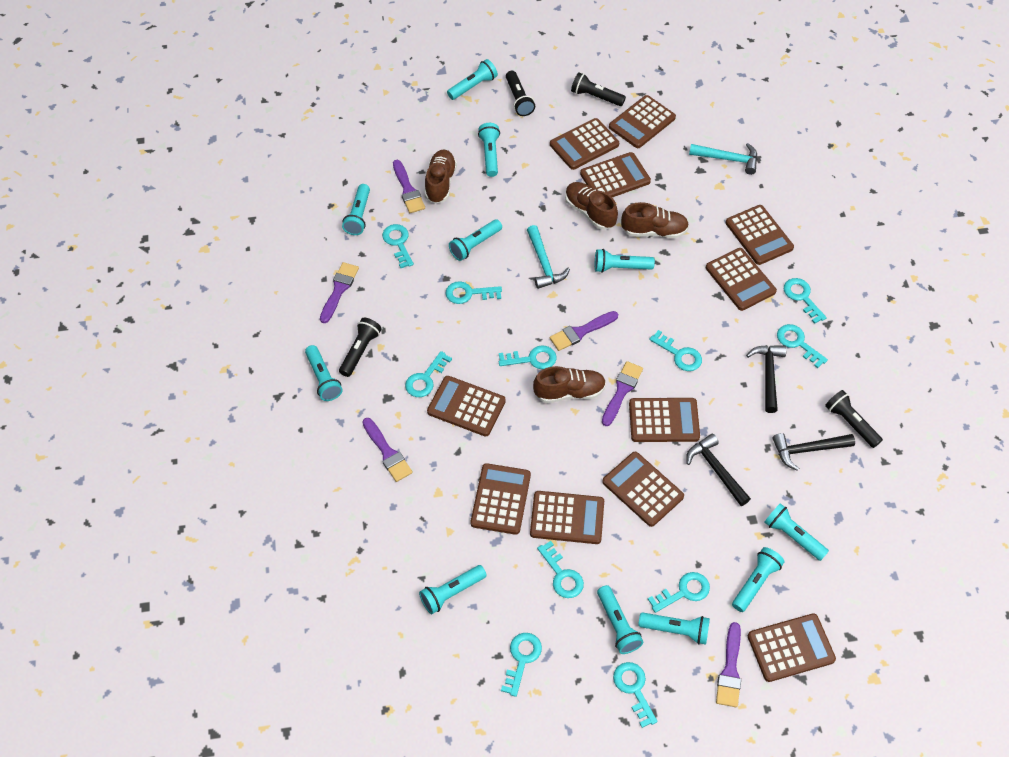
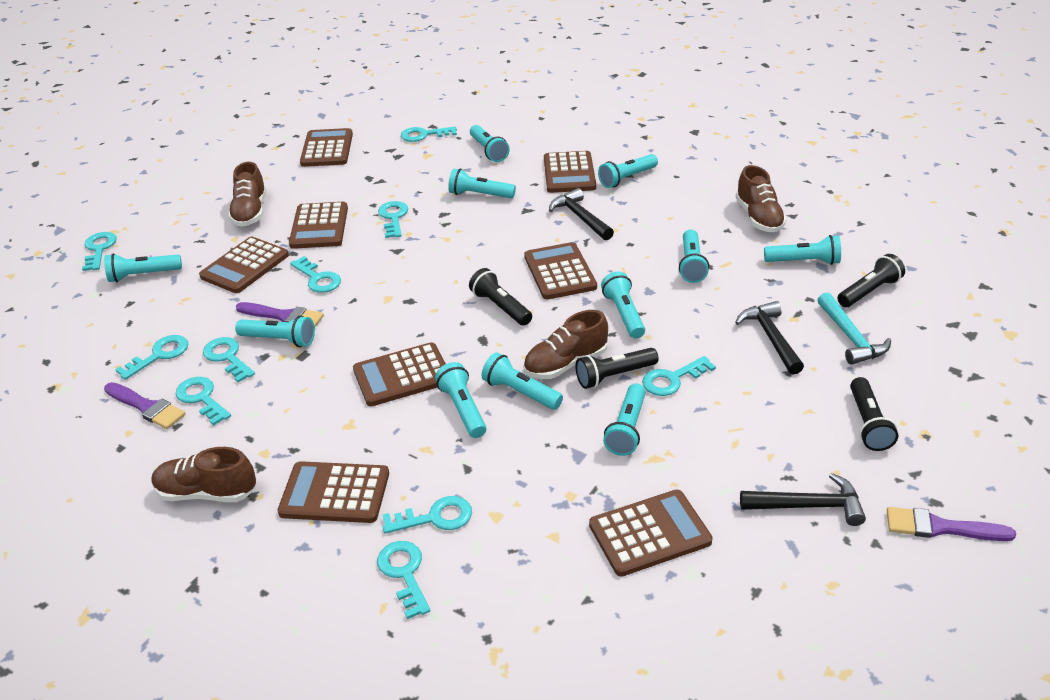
brown calculator: 11 -> 8
purple brush: 6 -> 3
turquoise hammer: 2 -> 1
turquoise key: 11 -> 10

